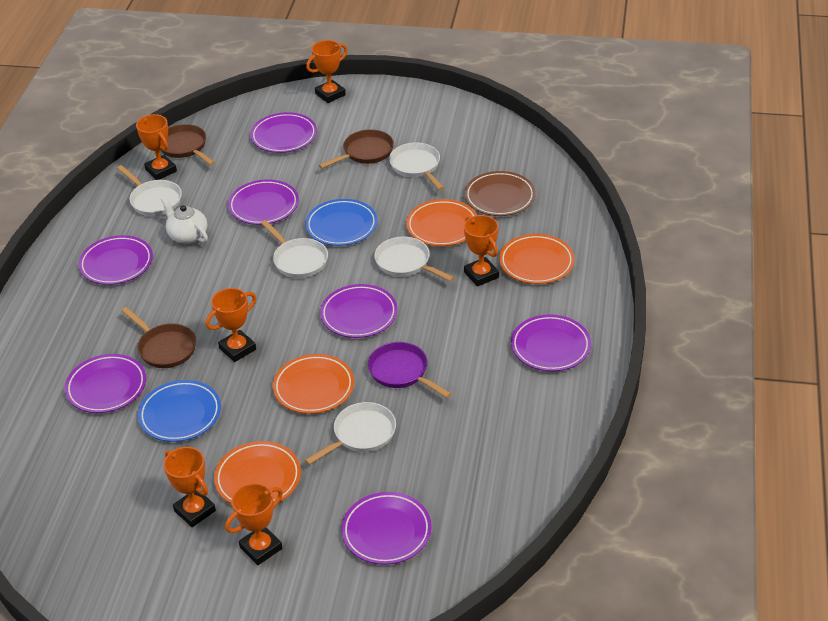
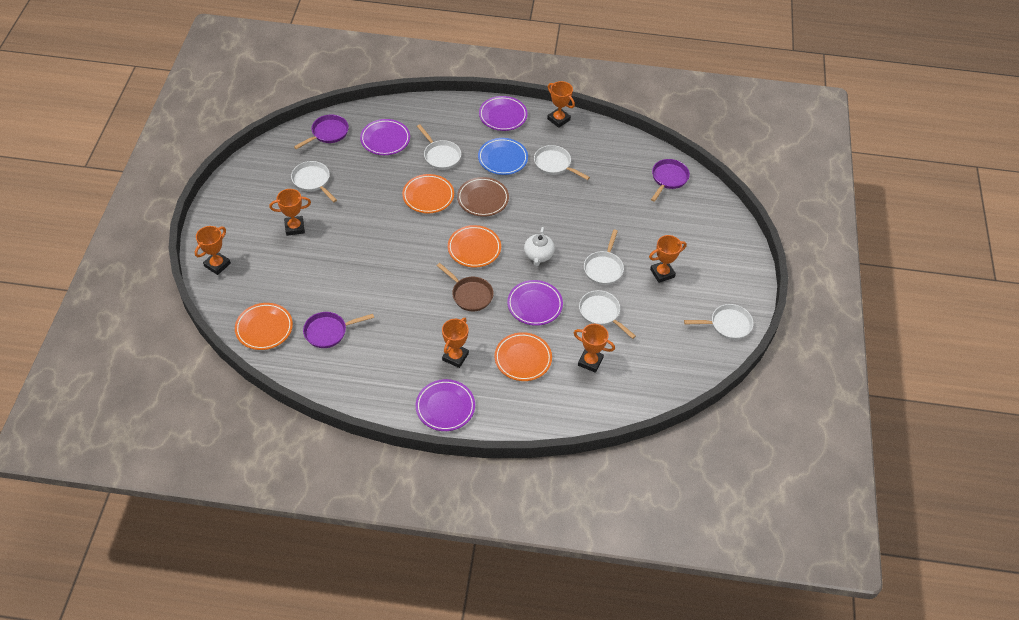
blue plate: 2 -> 1
brown pan: 3 -> 1
purple pan: 1 -> 3
purple plate: 7 -> 4
white pan: 5 -> 6

